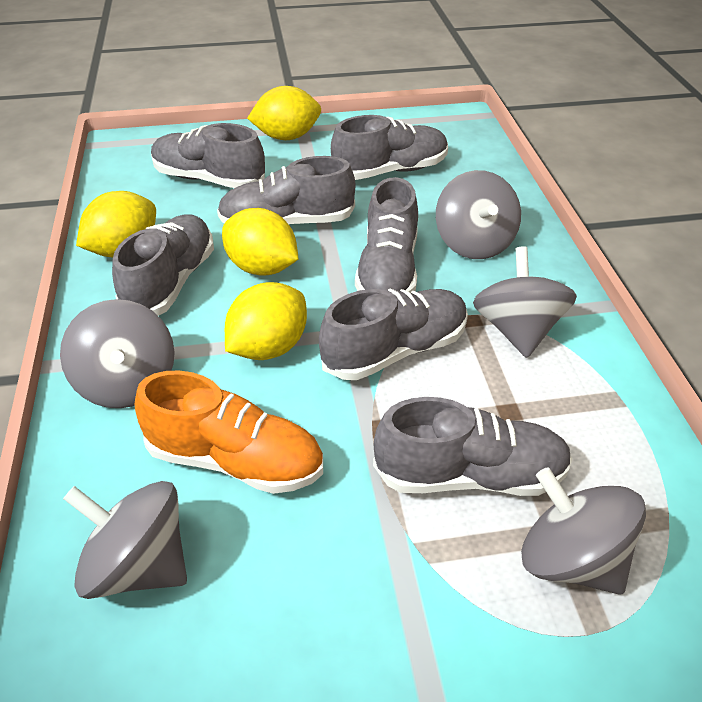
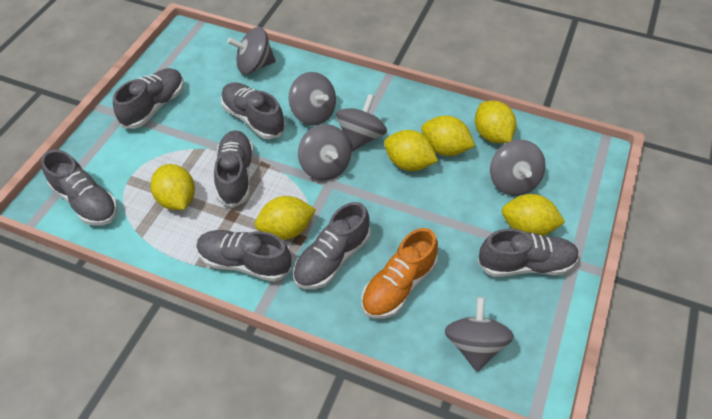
grey spinning top: 5 -> 6
yellow lemon: 4 -> 6

